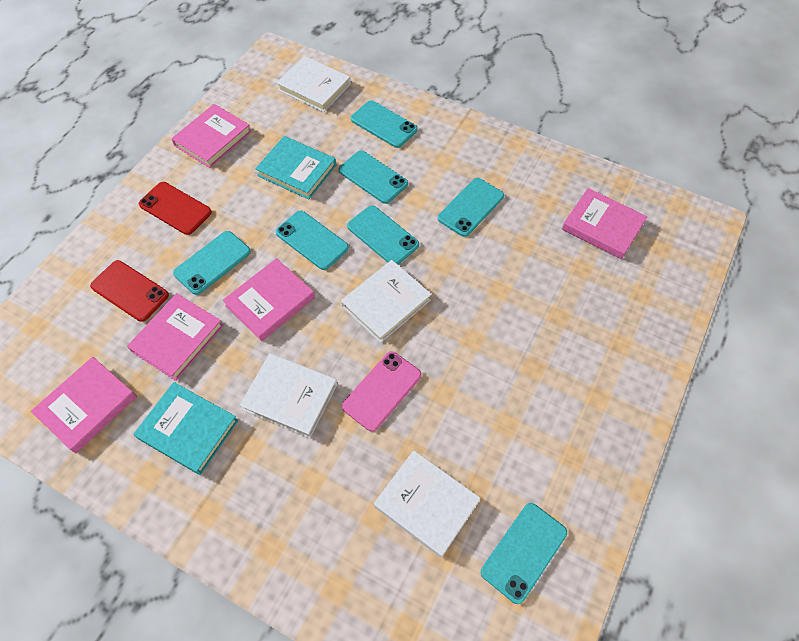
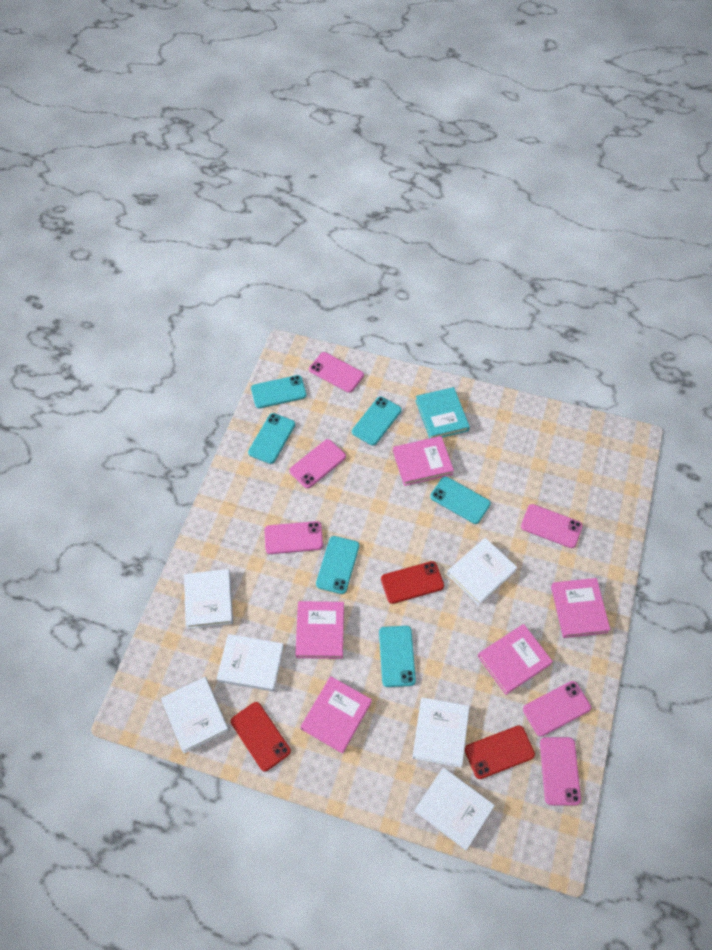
pink phone: 1 -> 6
red phone: 2 -> 3
turquoise book: 2 -> 1
turquoise phone: 7 -> 6
white book: 4 -> 6

